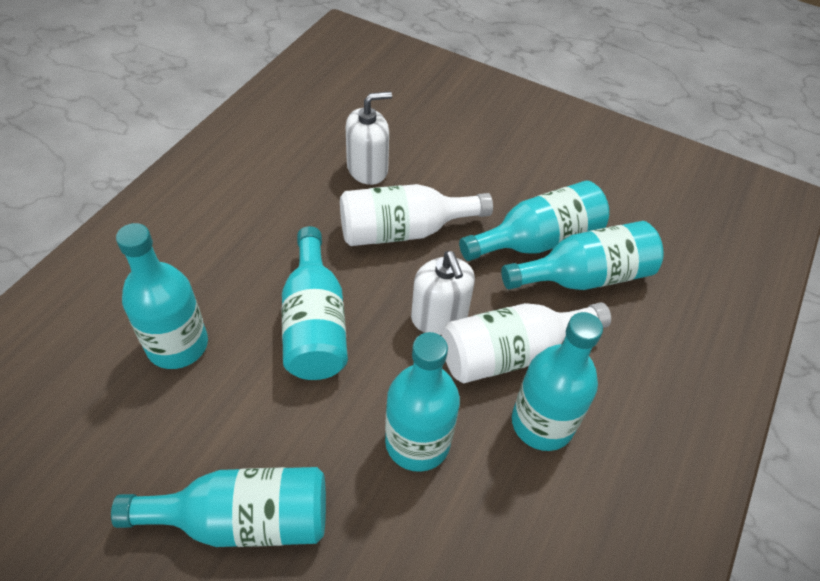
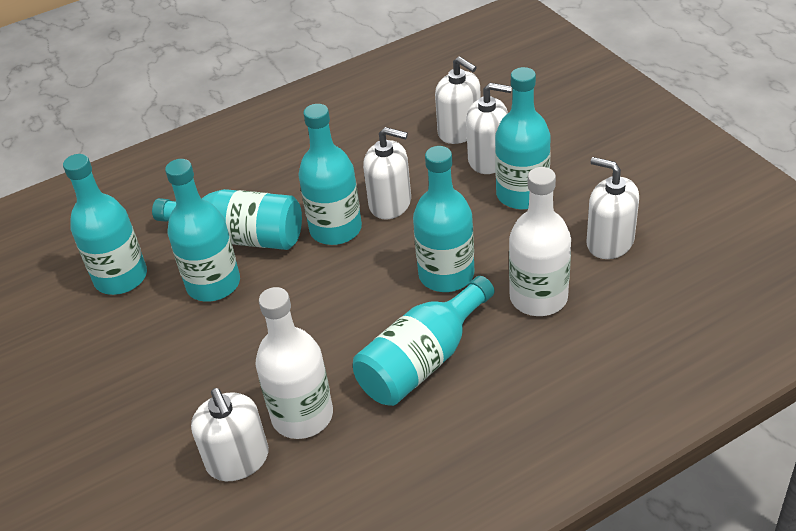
white soap dispenser: 2 -> 5

